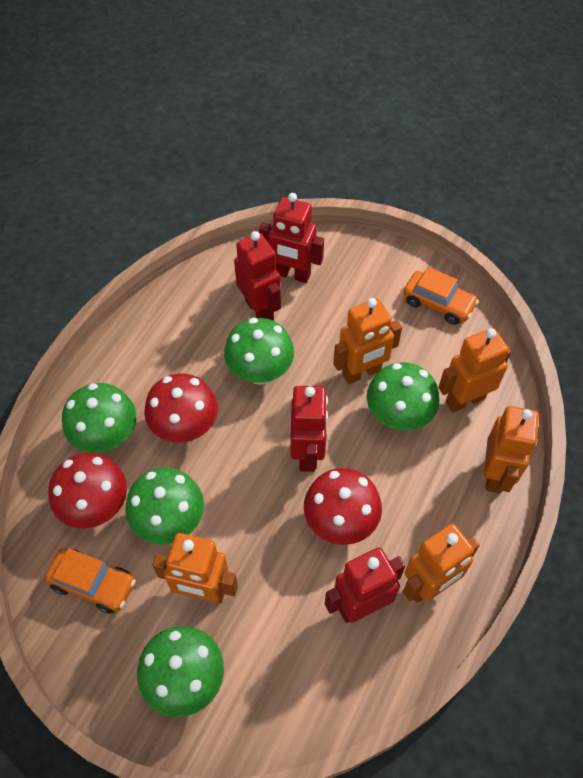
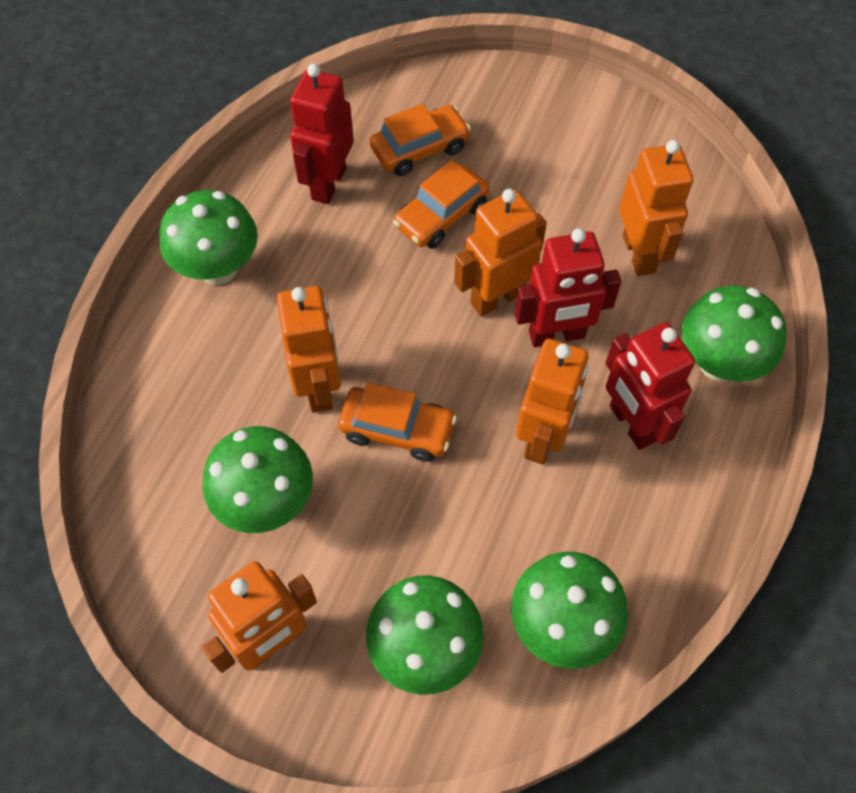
orange car: 2 -> 3
red mushroom: 3 -> 0
red robot: 4 -> 3

